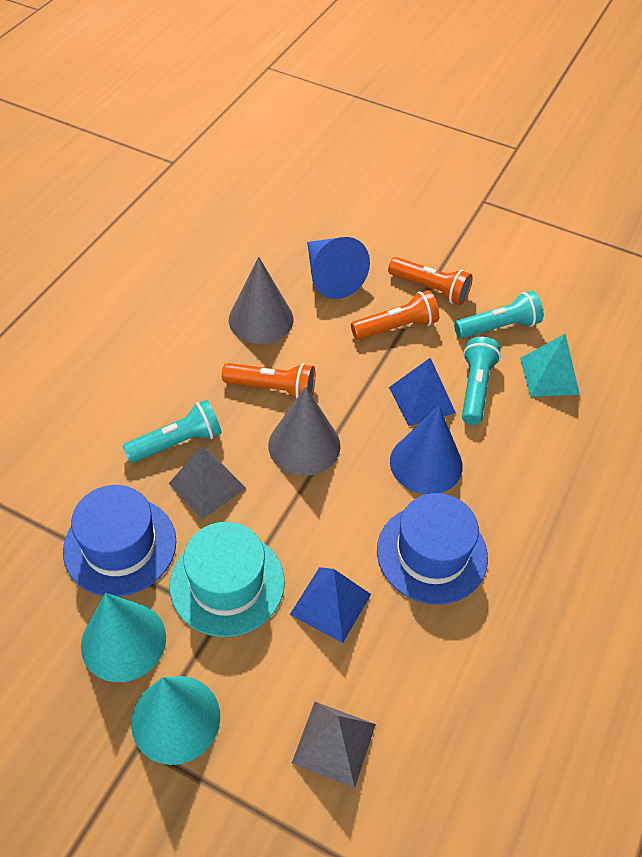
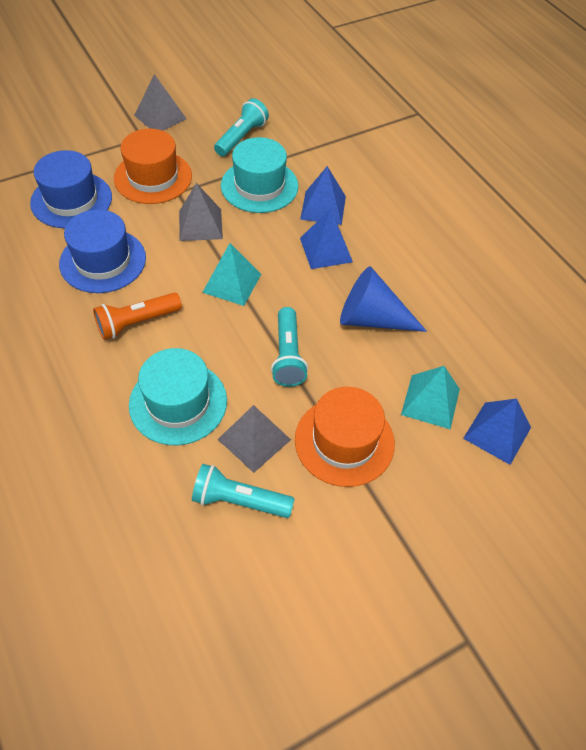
blue cone: 2 -> 1
blue pyramid: 2 -> 3
grey cone: 2 -> 0
grey pyramid: 2 -> 3
orange flashlight: 3 -> 1
orange hat: 0 -> 2
turquoise cone: 2 -> 0
turquoise hat: 1 -> 2
turquoise pyramid: 1 -> 2

